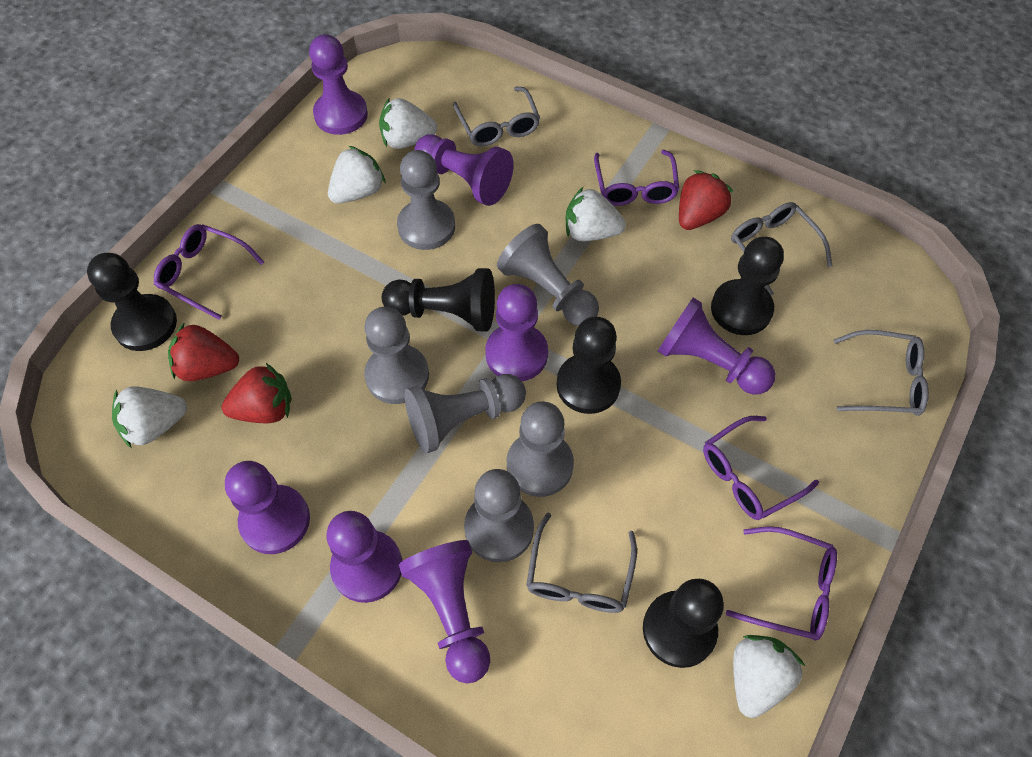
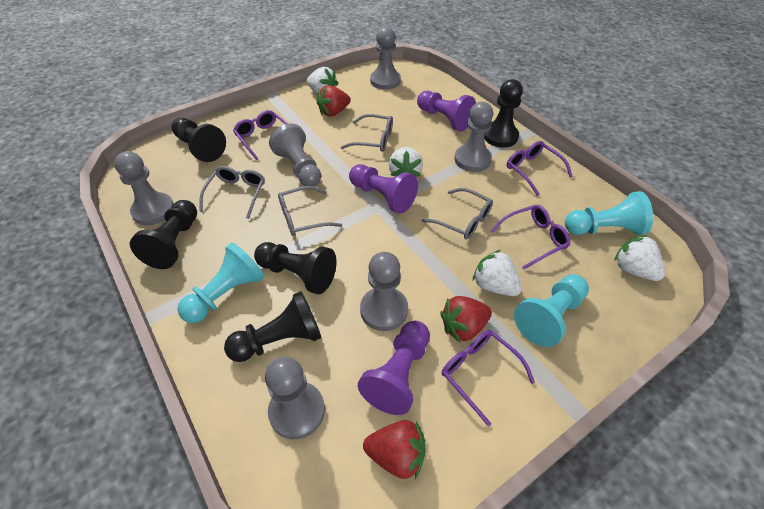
purple pawn: 7 -> 3
turquoise pawn: 0 -> 3
white strawberry: 5 -> 4

